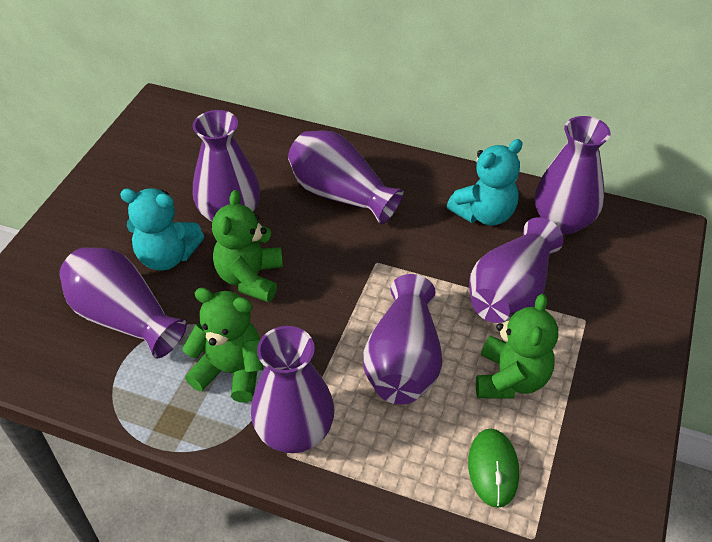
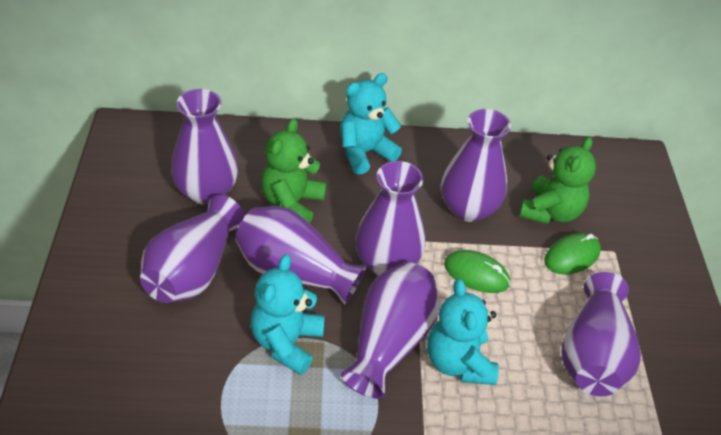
green mouse: 1 -> 2
green teddy bear: 3 -> 2
turquoise teddy bear: 2 -> 3

